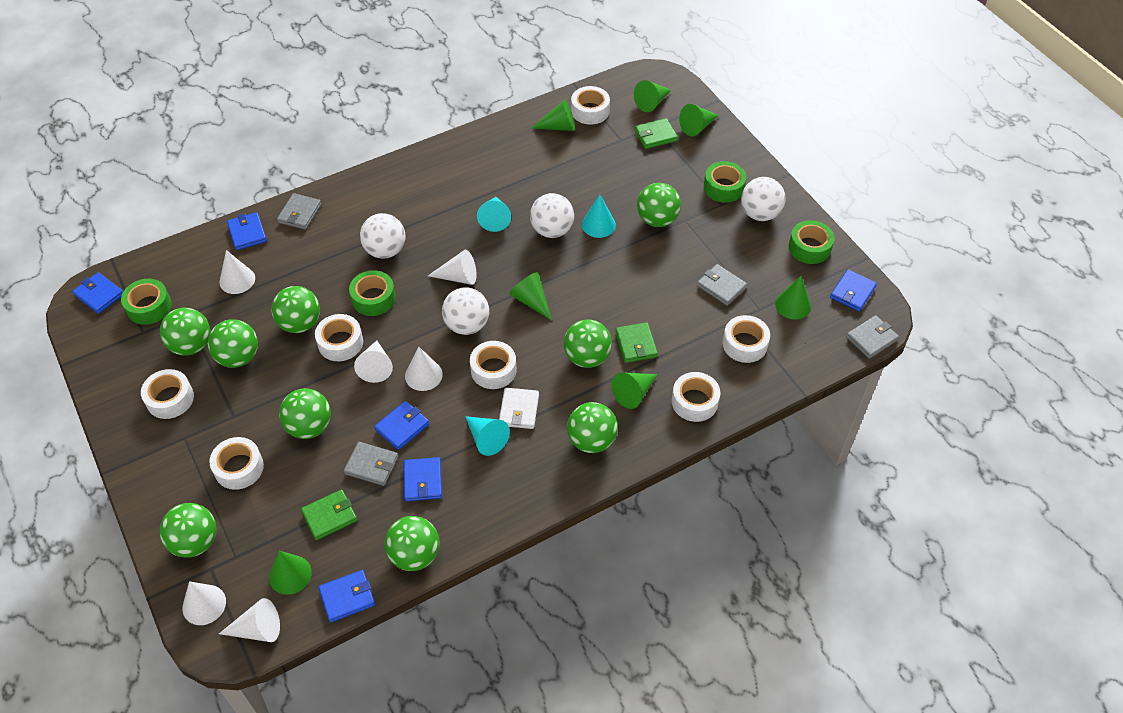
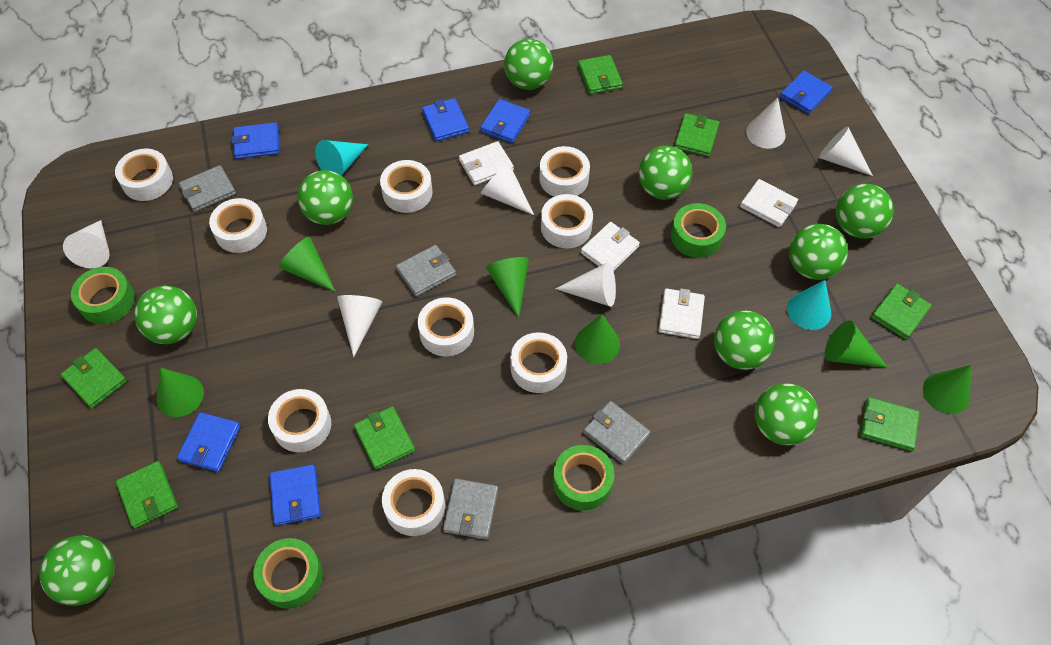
green cone: 7 -> 6
green wallet: 3 -> 7
turquoise cone: 3 -> 2
white ball: 4 -> 0
white tape: 7 -> 9
white wallet: 1 -> 4

